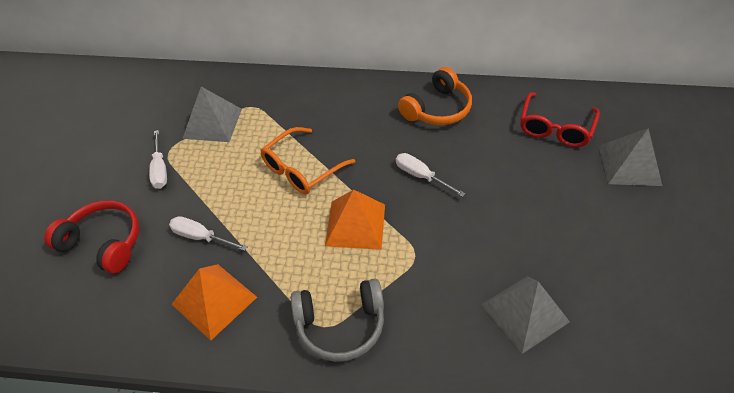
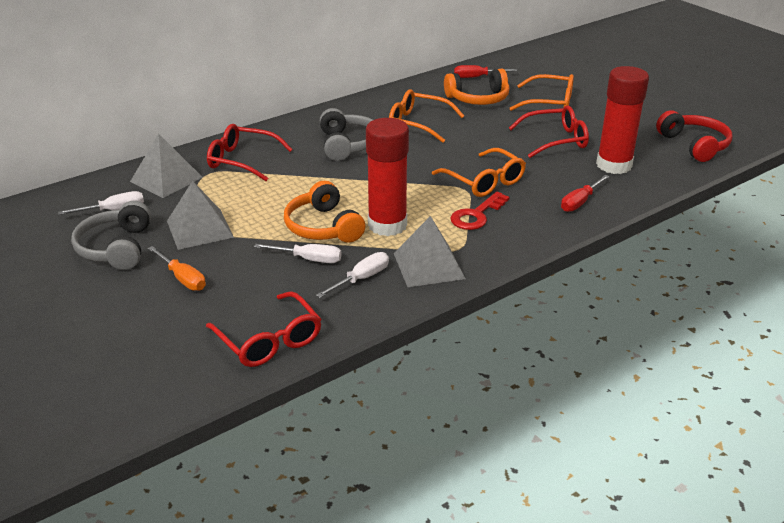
grey headphones: 1 -> 2
orange glasses: 1 -> 3
orange headphones: 1 -> 2
orange pyramid: 2 -> 0
orange screwdriver: 0 -> 1
red glasses: 1 -> 3
red glue stick: 0 -> 2
red key: 0 -> 1
red screwdriver: 0 -> 2

